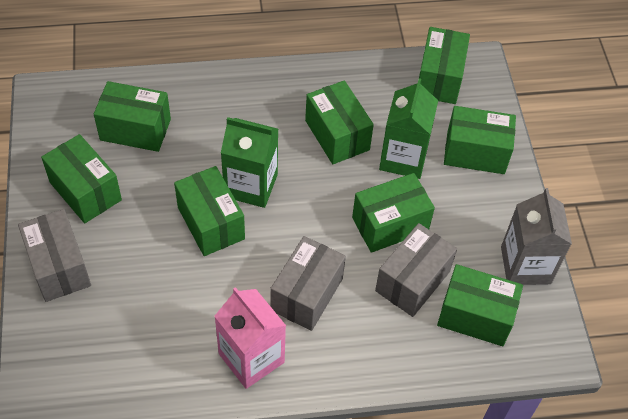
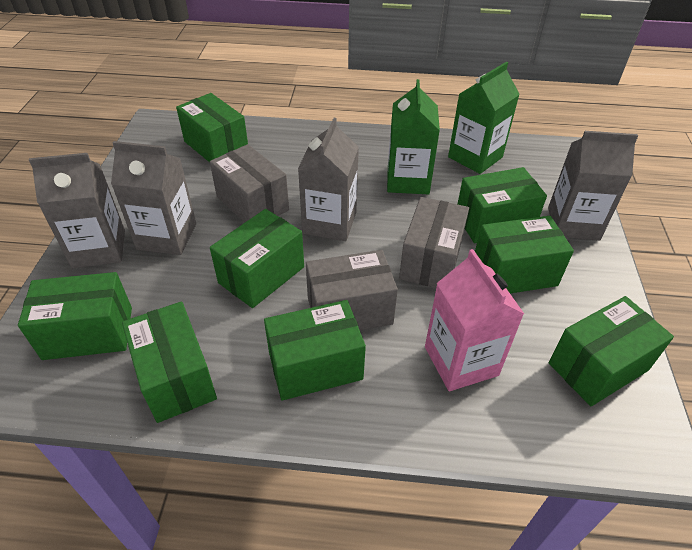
grey carton: 1 -> 4

